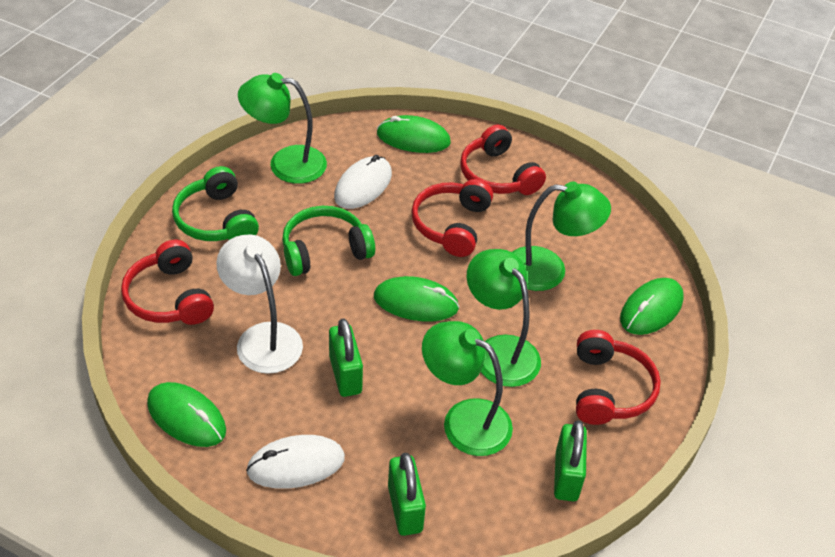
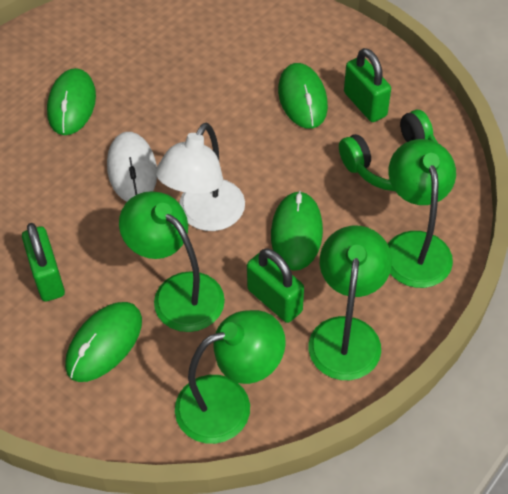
green headphones: 2 -> 1
red headphones: 4 -> 0
white mouse: 2 -> 1

